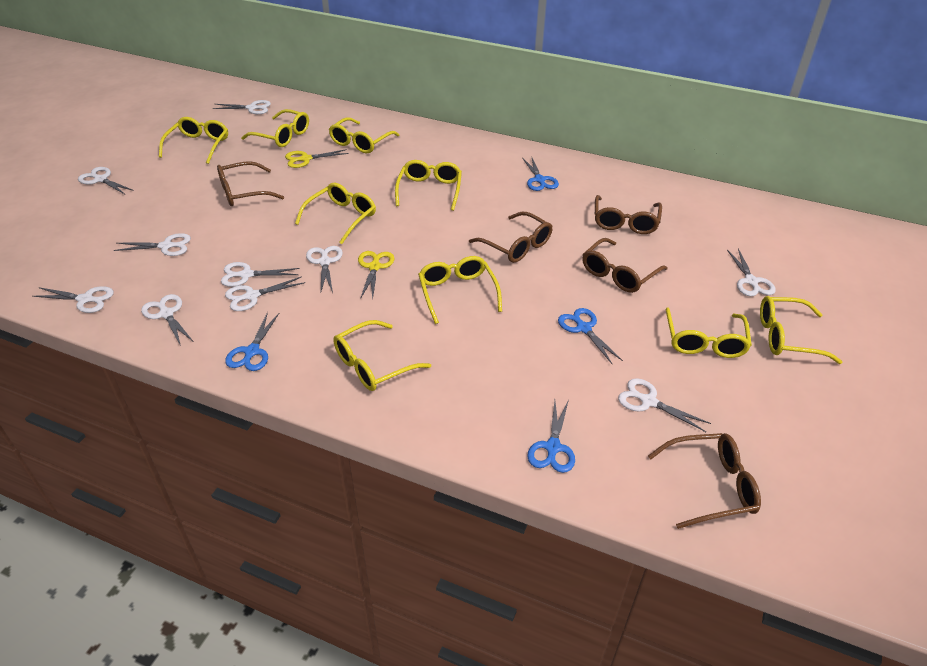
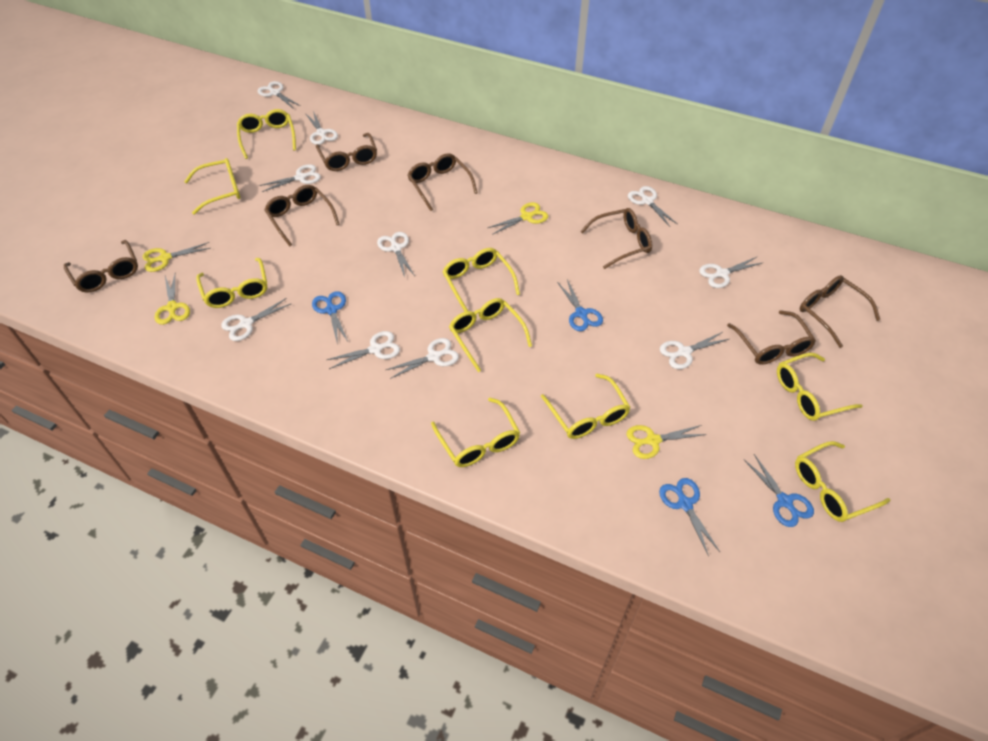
brown glasses: 5 -> 7
yellow scissors: 2 -> 4

